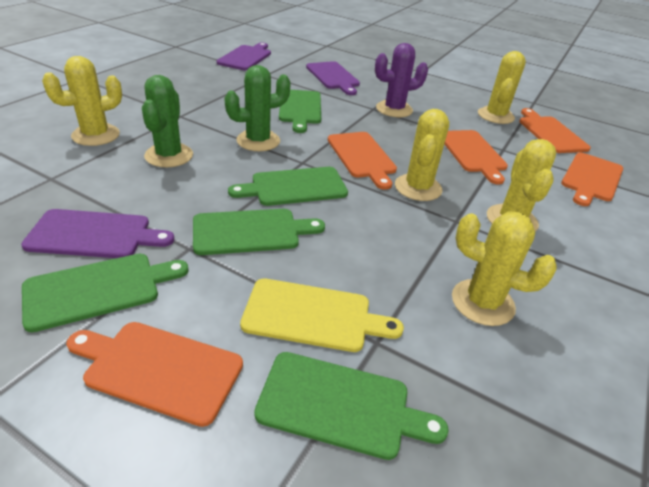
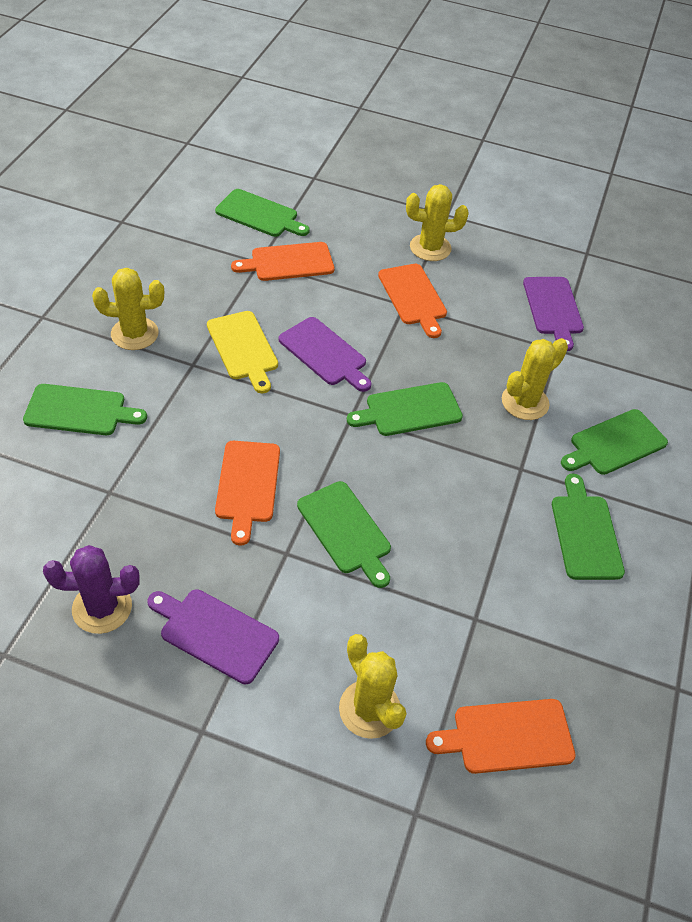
green cactus: 2 -> 0
green cutting board: 5 -> 6
orange cutting board: 5 -> 4
yellow cactus: 5 -> 4

